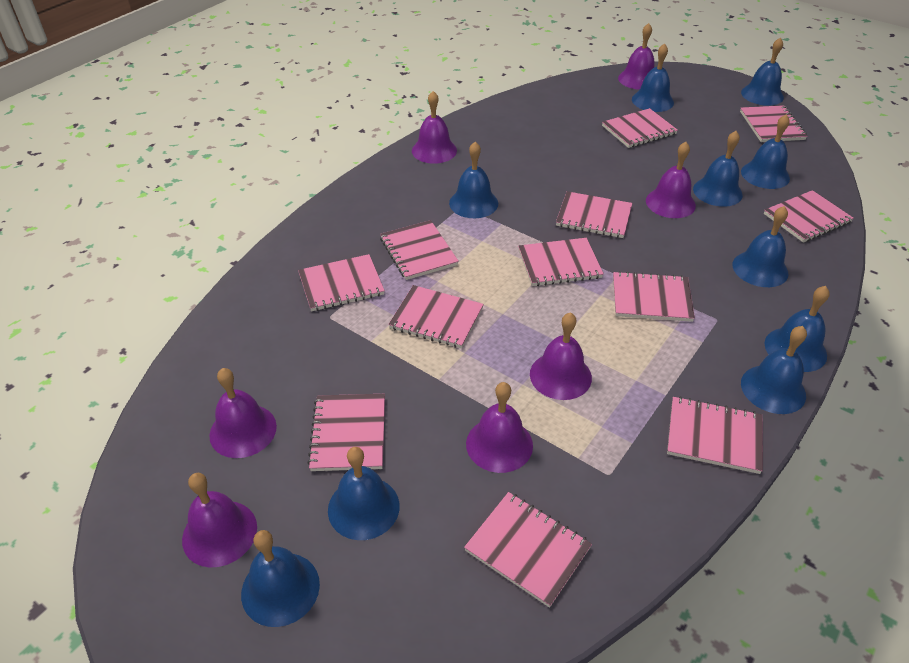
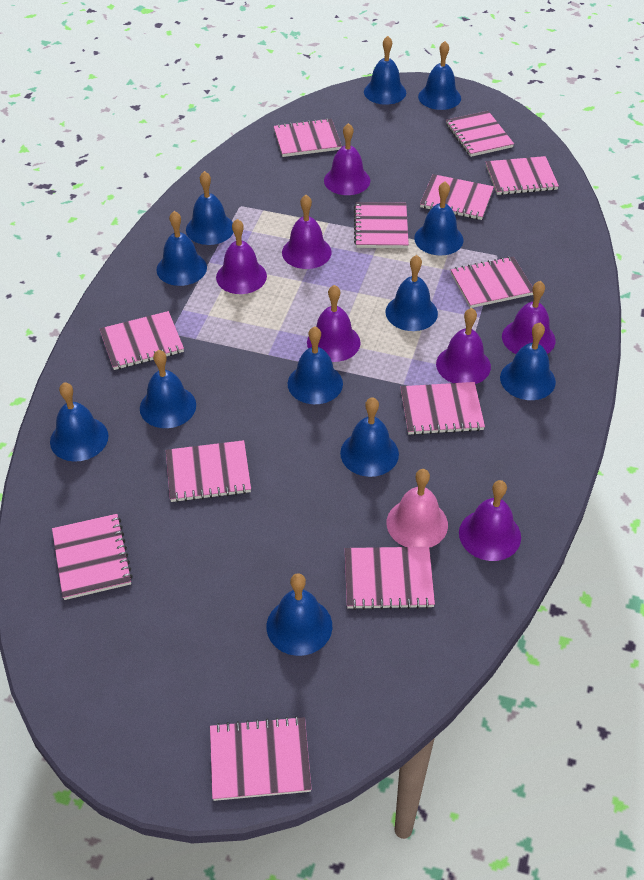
blue bell: 10 -> 12
pink bell: 0 -> 1

